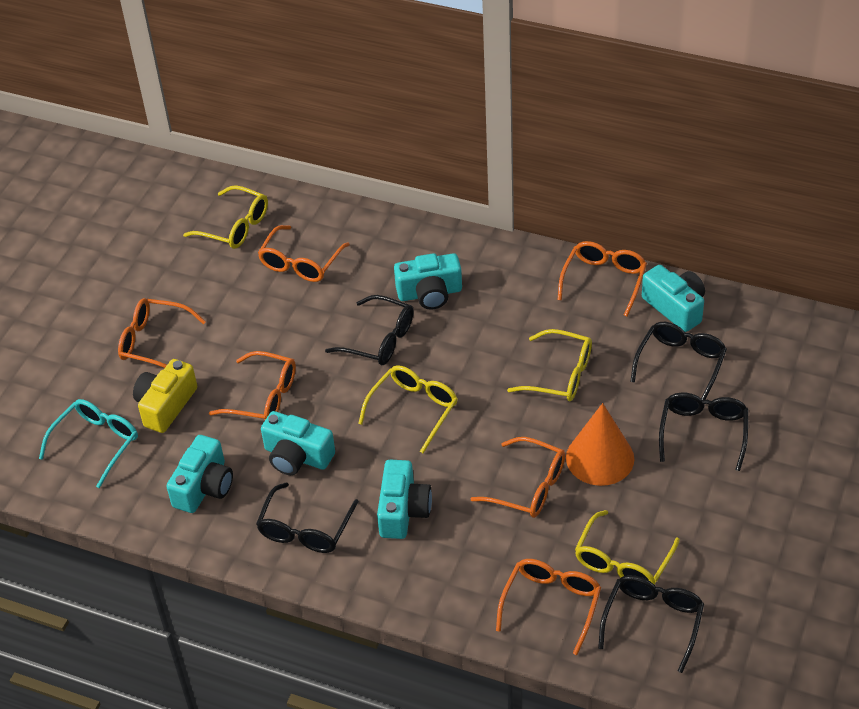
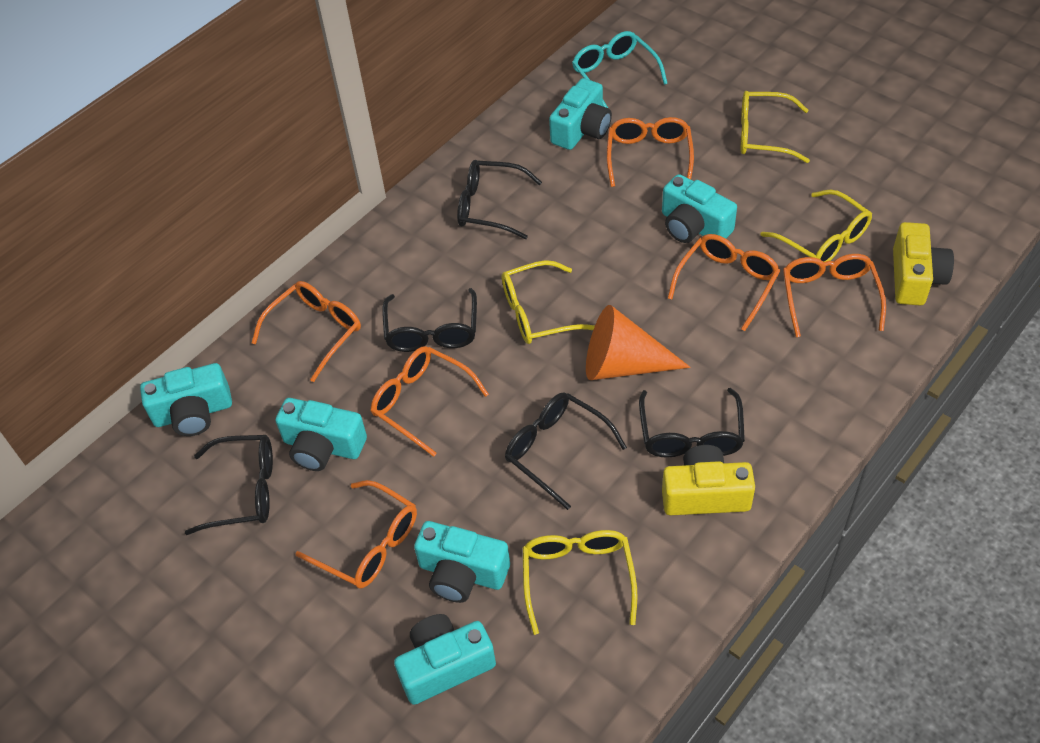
turquoise camera: 5 -> 6
yellow camera: 1 -> 2

